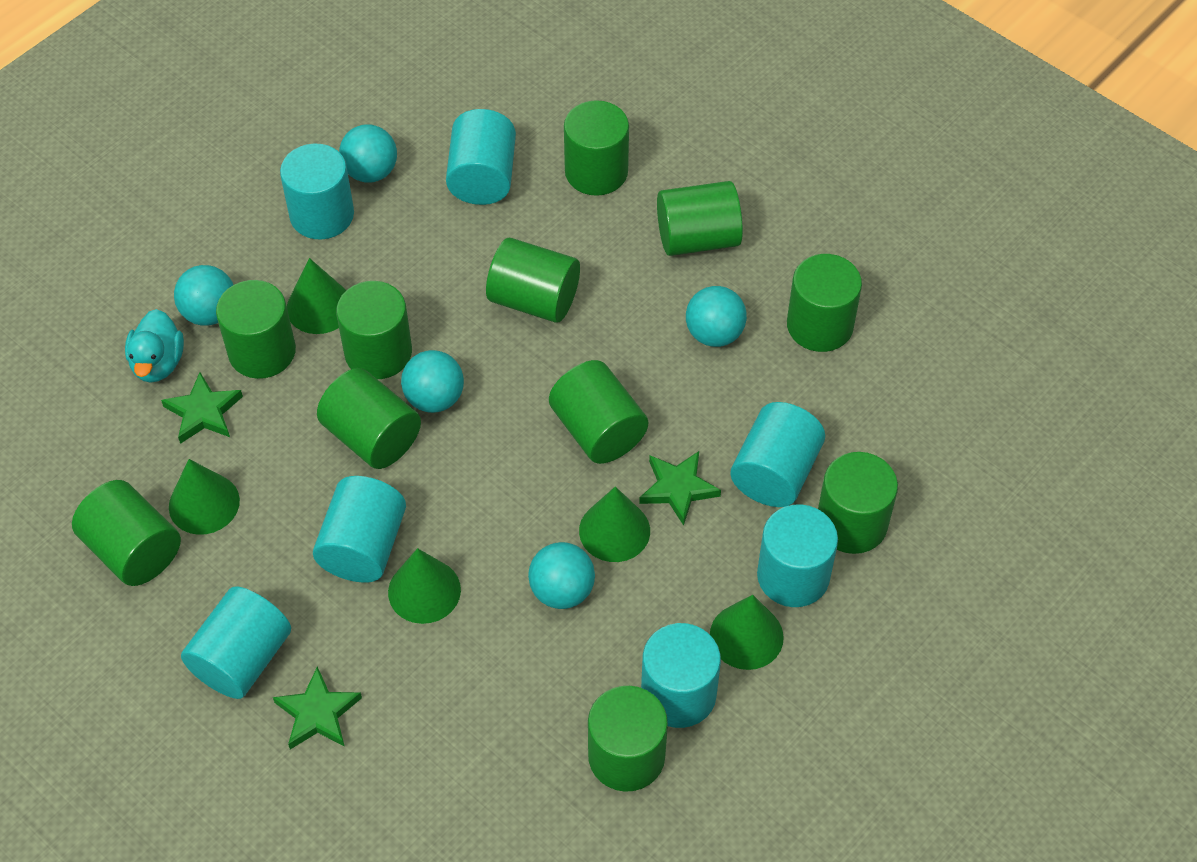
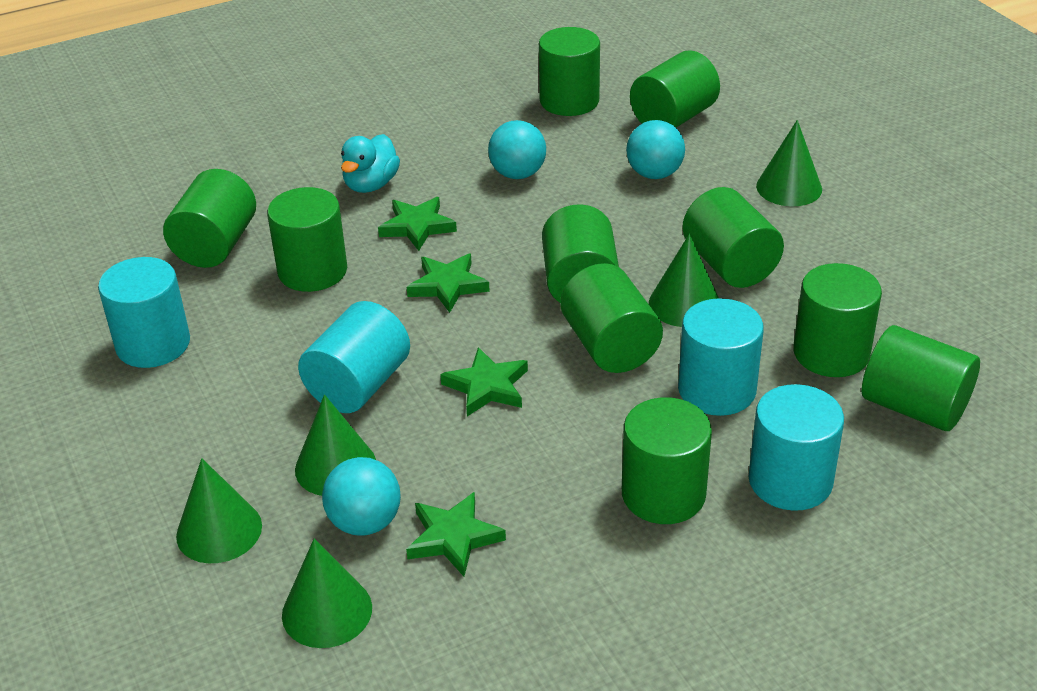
green cylinder: 11 -> 10
green star: 3 -> 4
turquoise ball: 5 -> 3
turquoise cylinder: 7 -> 4

